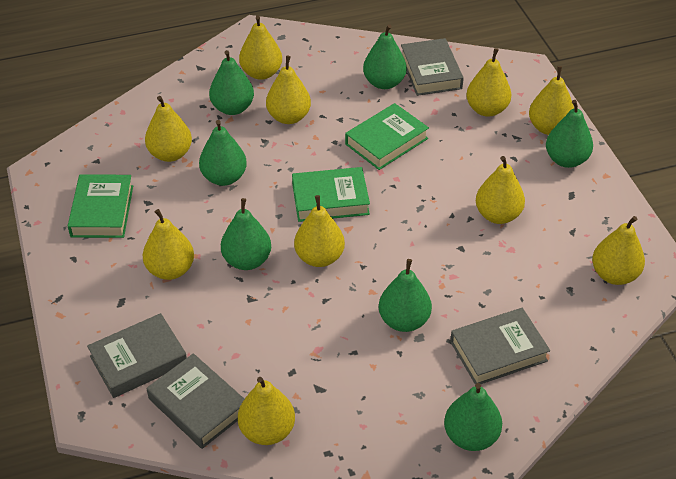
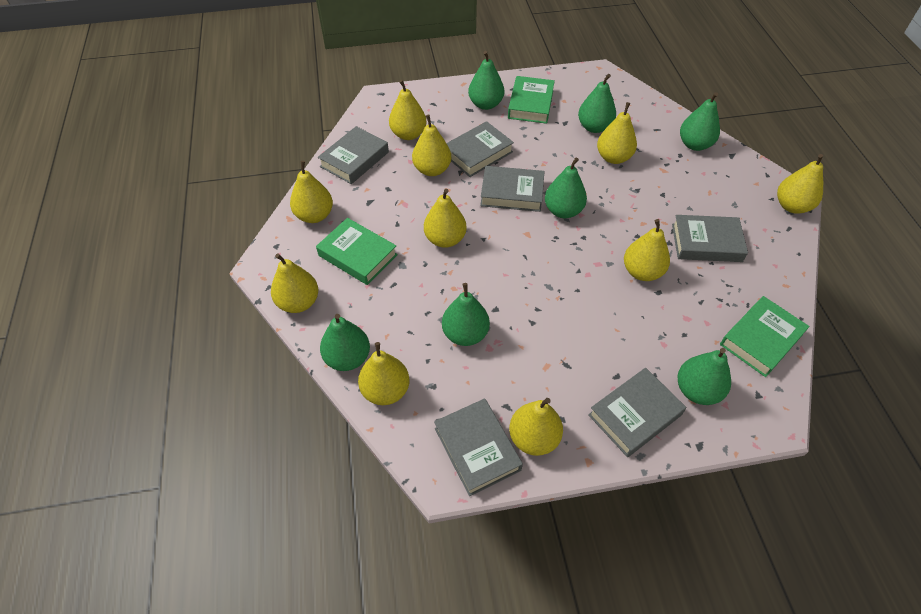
grey book: 4 -> 6

